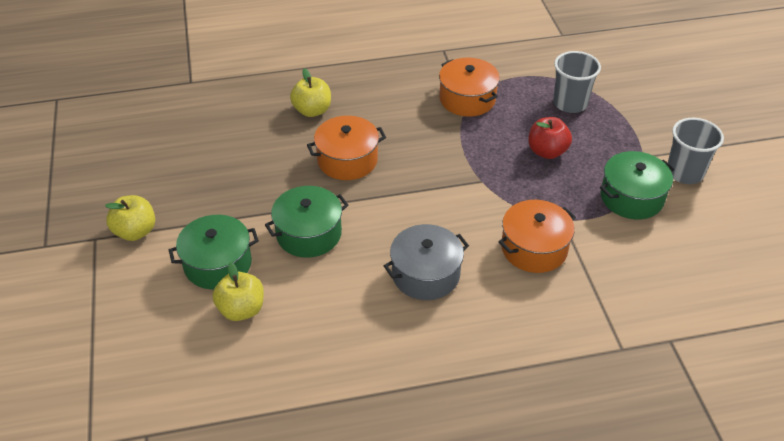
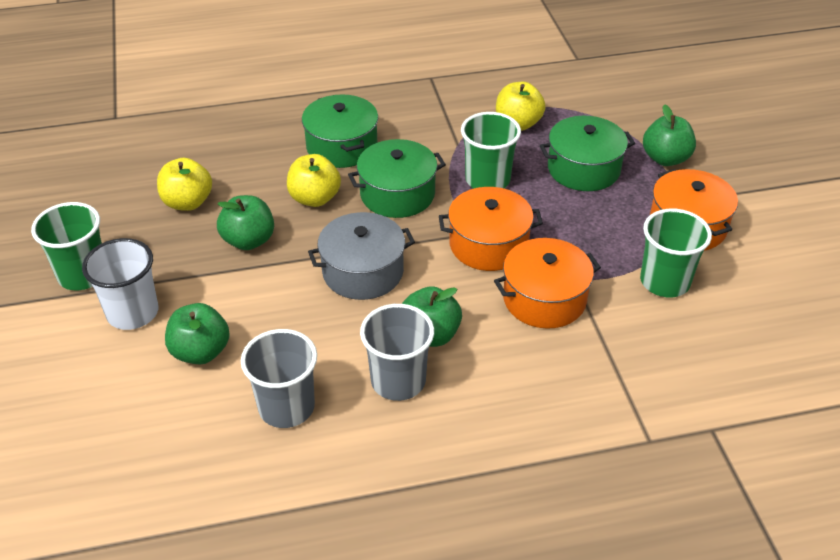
green apple: 0 -> 4
green cup: 0 -> 3
red apple: 1 -> 0
white cup: 0 -> 1

